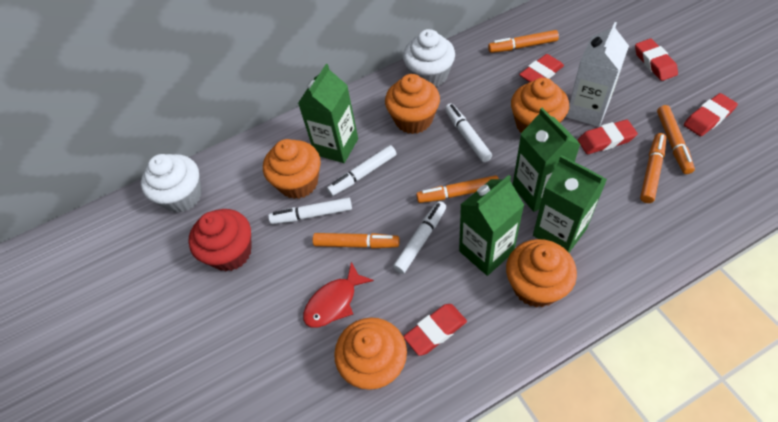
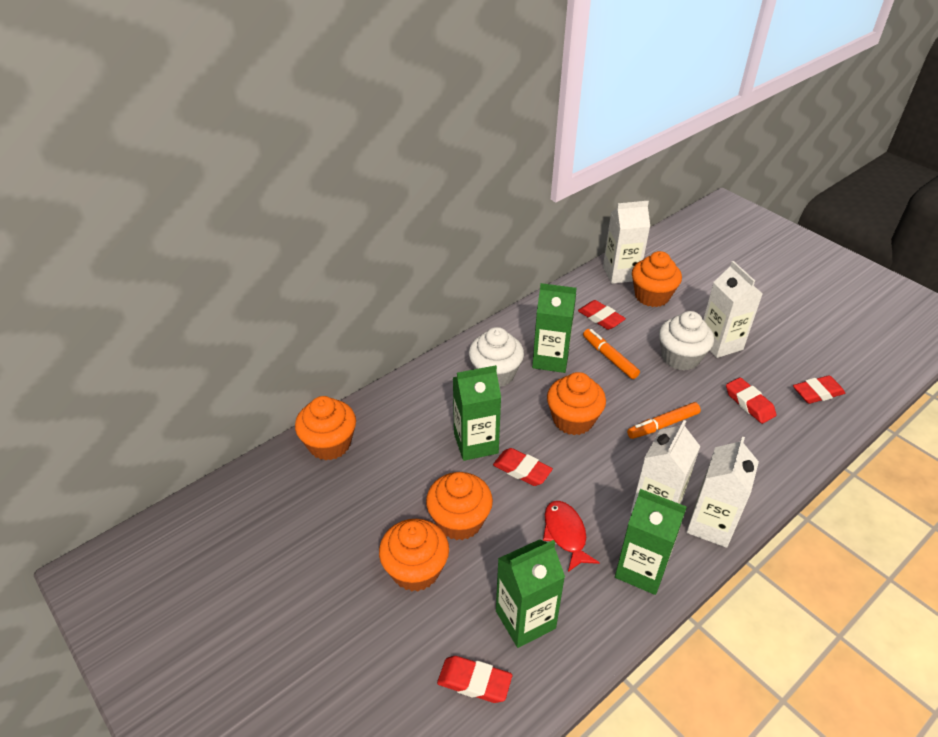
orange marker: 5 -> 2
red cupcake: 1 -> 0
white carton: 1 -> 4
white marker: 4 -> 0

